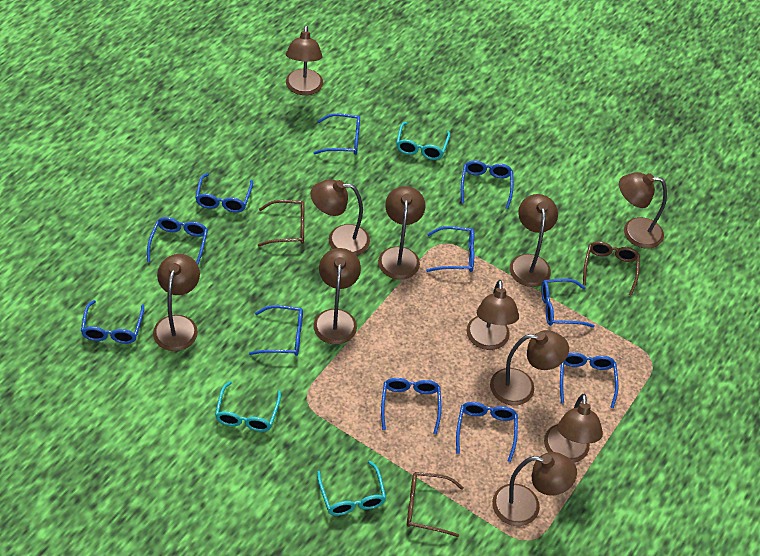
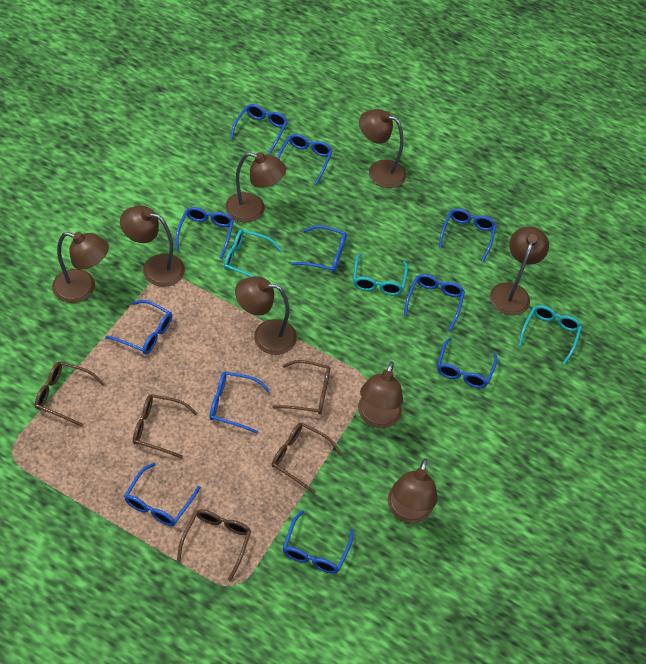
brown glasses: 3 -> 5
brown lamp: 11 -> 8

